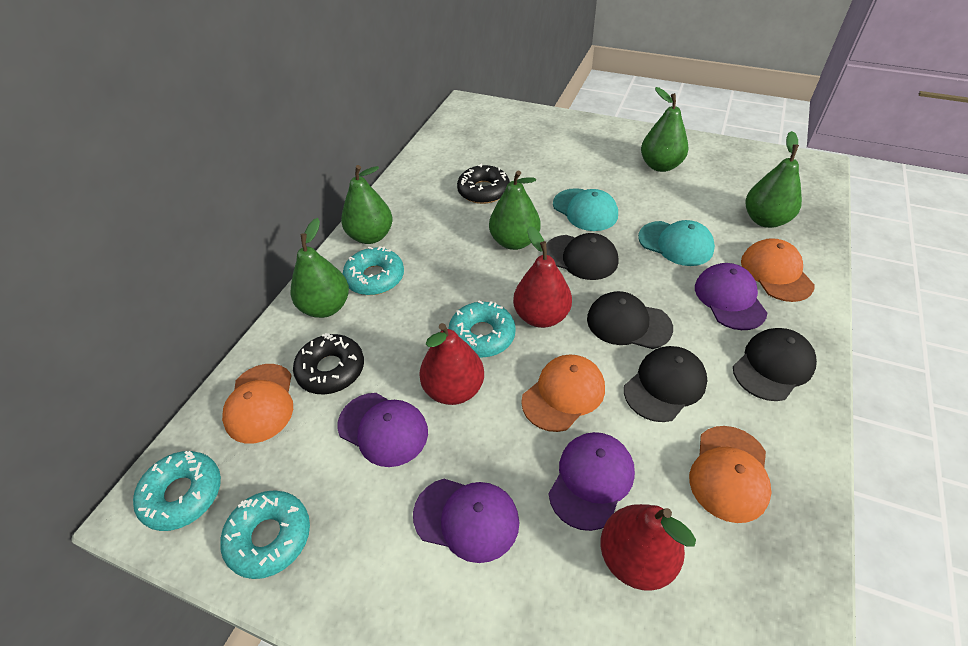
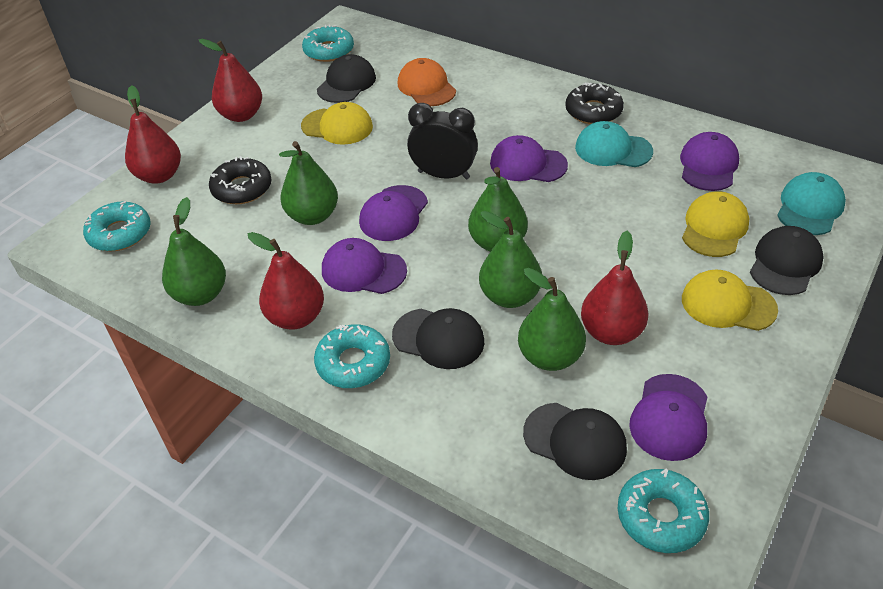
black clock: 0 -> 1
orange cap: 4 -> 1
purple cap: 4 -> 5
red pear: 3 -> 4
yellow cap: 0 -> 3

